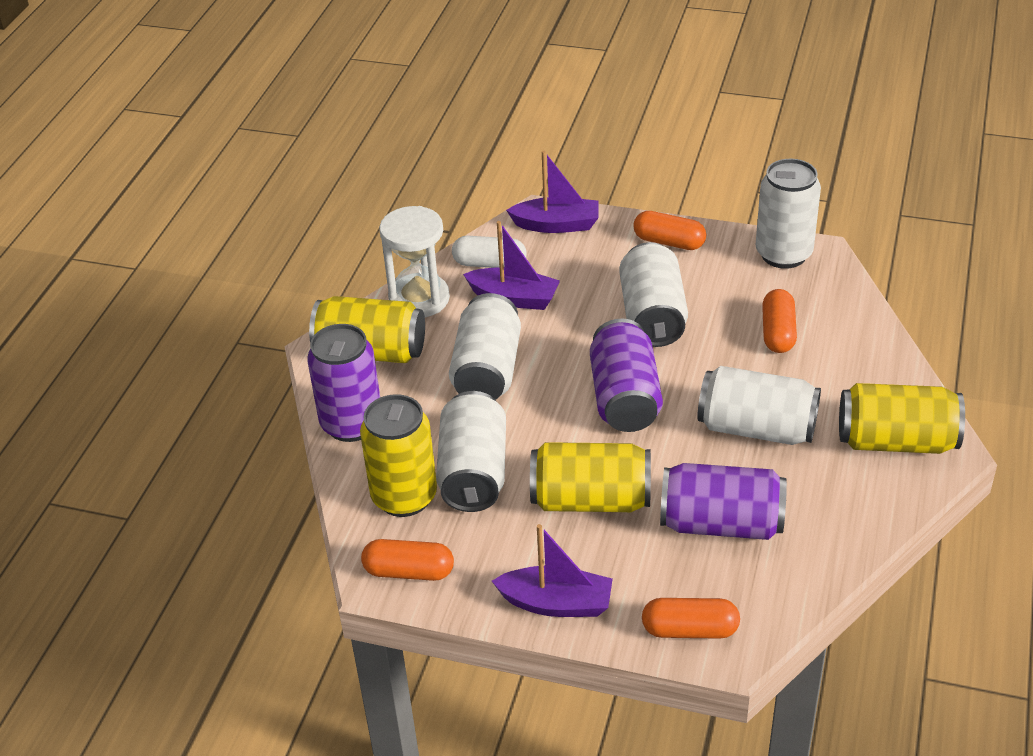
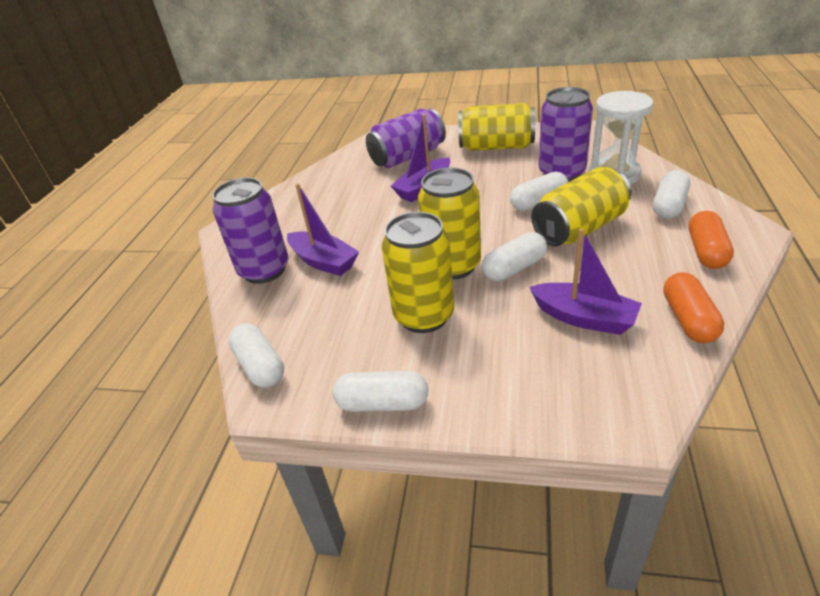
orange capsule: 4 -> 2
white can: 5 -> 0
white capsule: 1 -> 5

